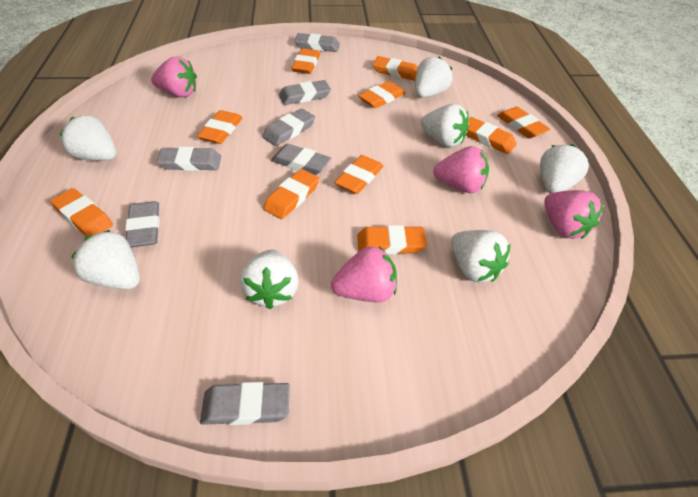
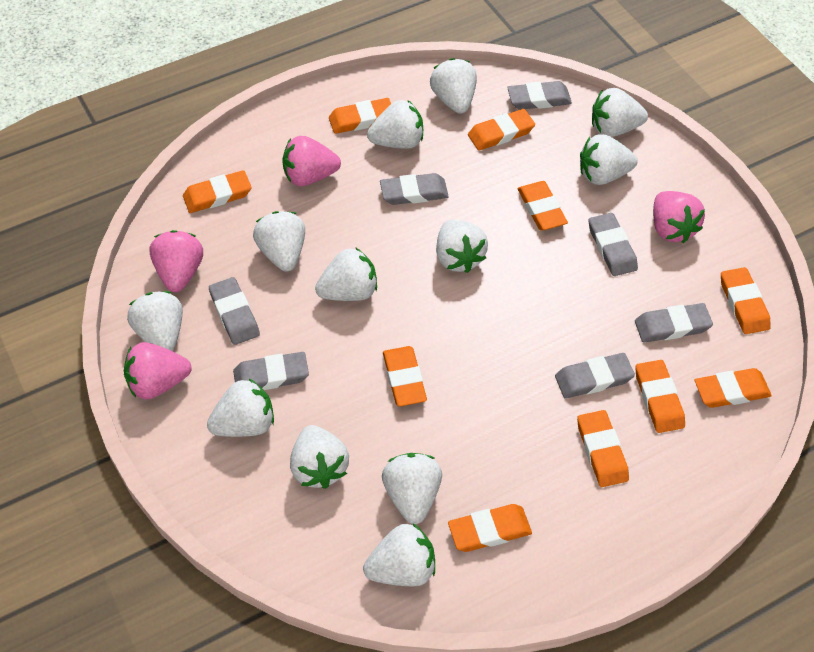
white strawberry: 7 -> 12

